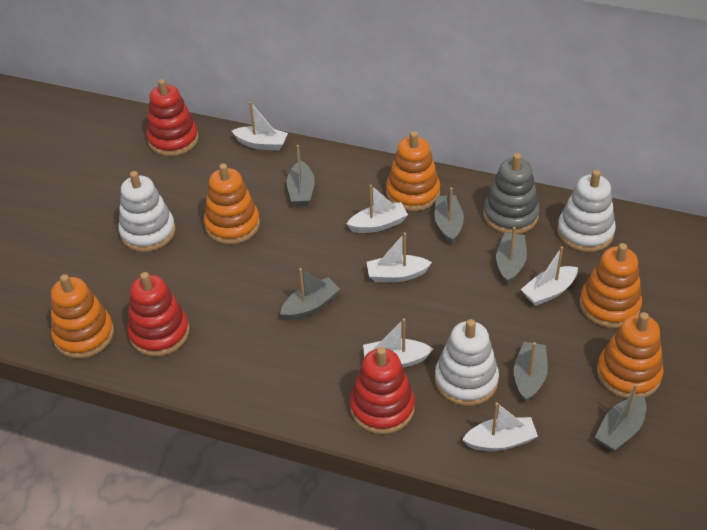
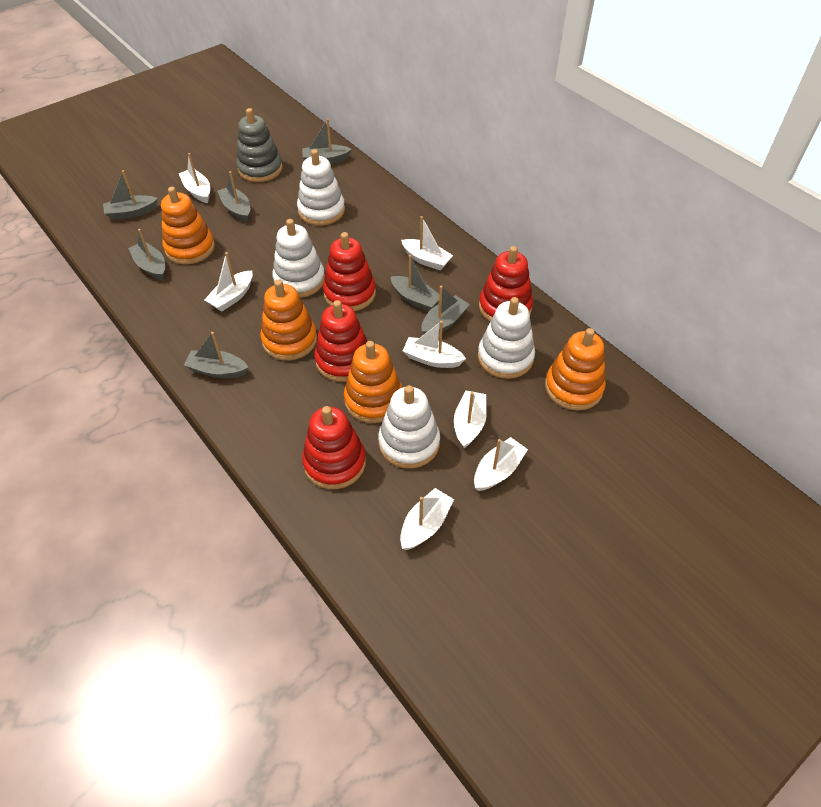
grey boat: 6 -> 7
orange stacking toy: 5 -> 4
red stacking toy: 3 -> 4
white boat: 6 -> 7
white stacking toy: 3 -> 4

